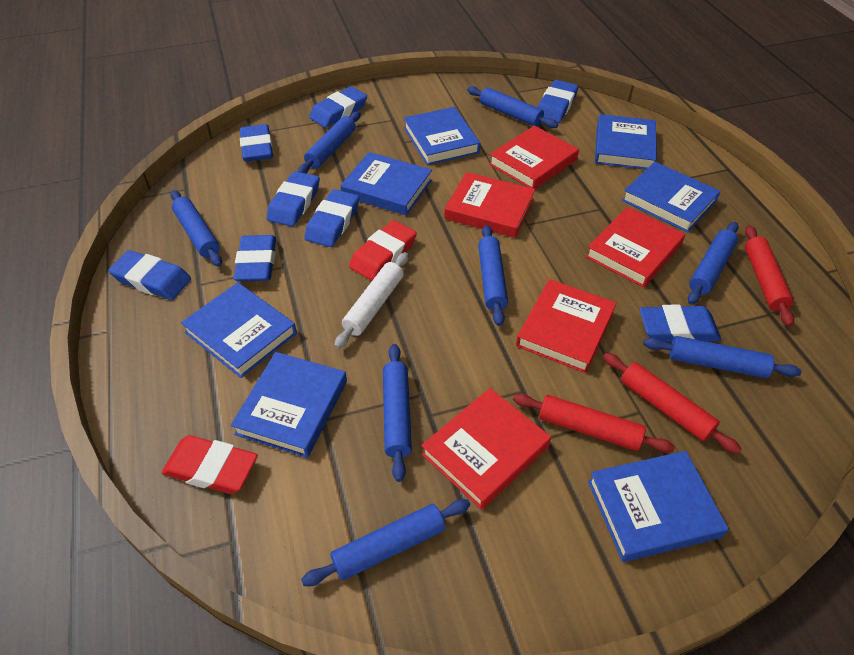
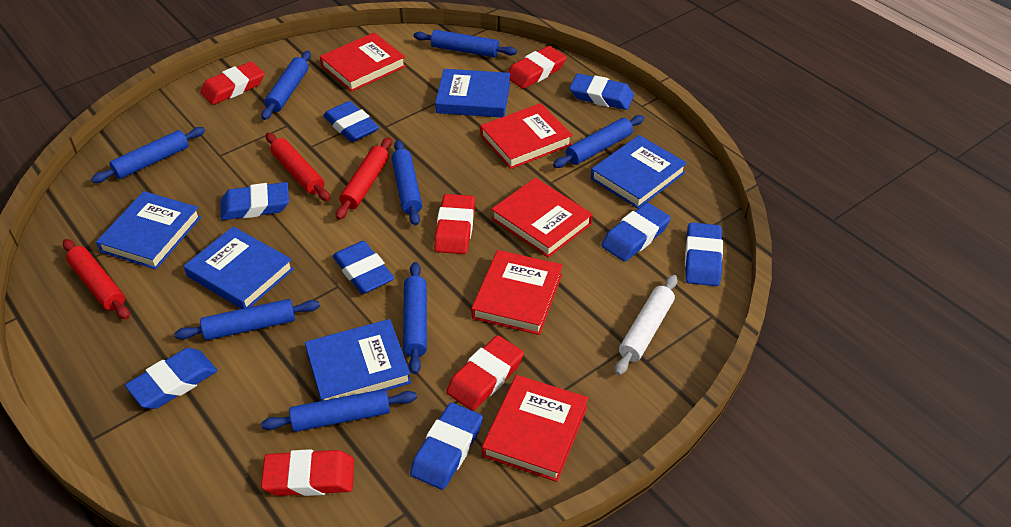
blue book: 7 -> 5
red eraser: 2 -> 5

